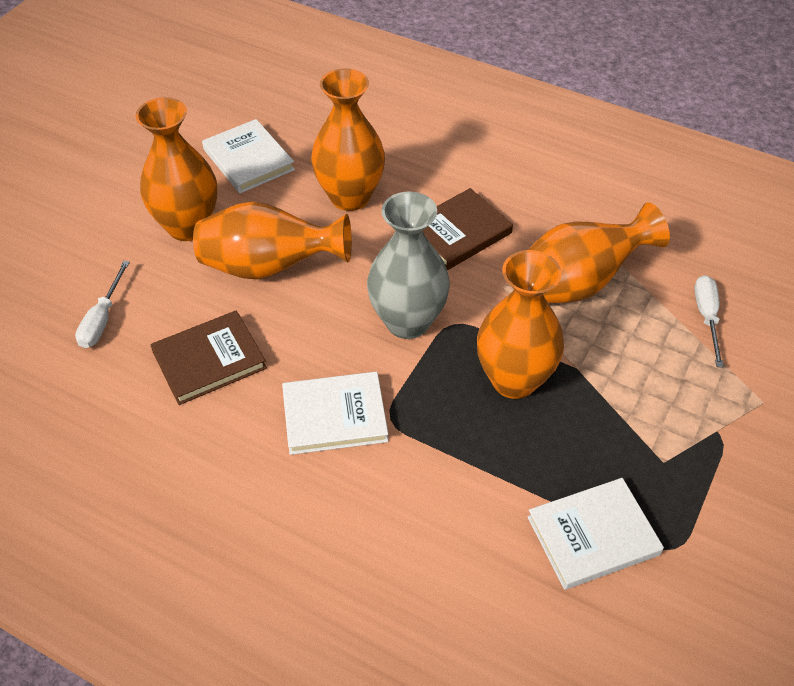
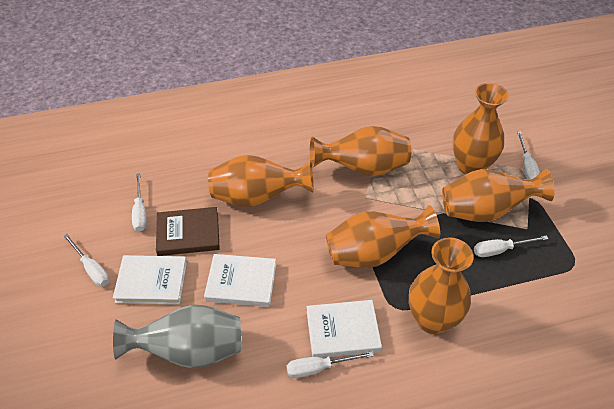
brown book: 2 -> 1
orange vase: 5 -> 6
white screwdriver: 2 -> 5

